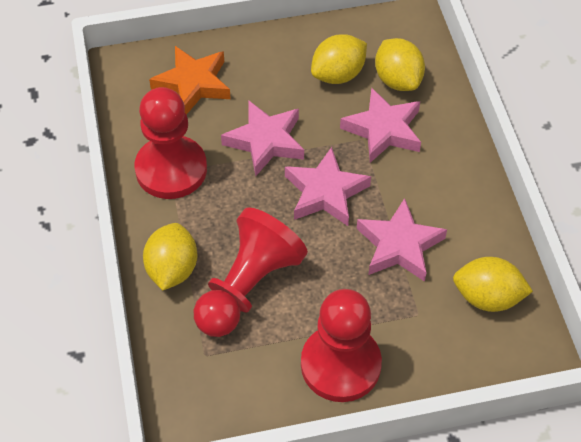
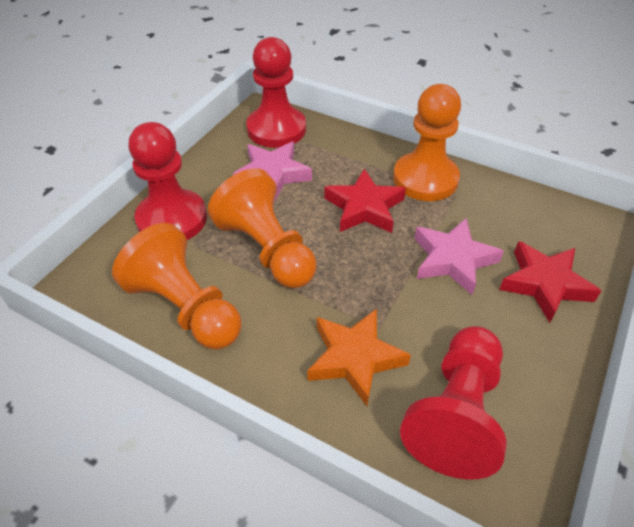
orange pawn: 0 -> 3
pink star: 4 -> 2
red star: 0 -> 2
yellow lemon: 4 -> 0

